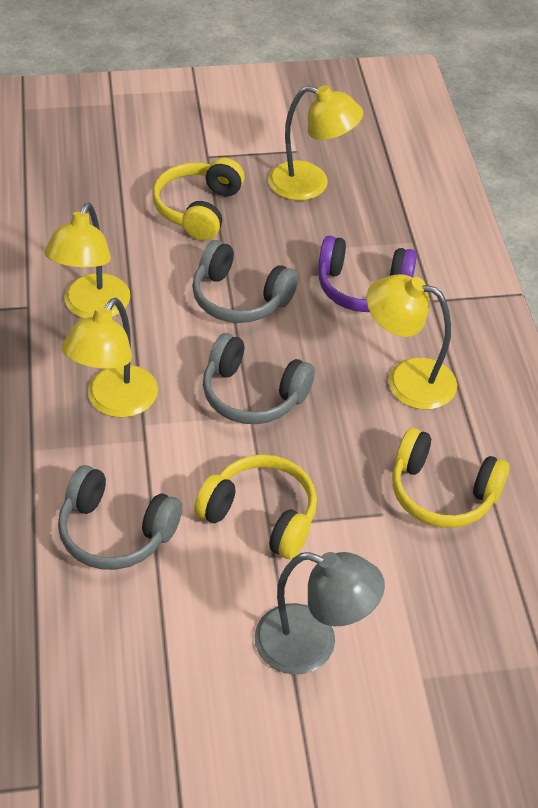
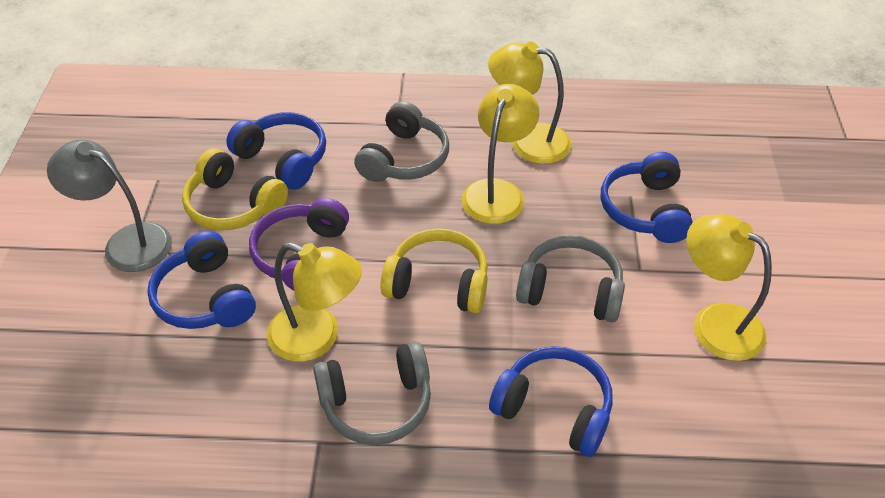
blue headphones: 0 -> 4
yellow headphones: 3 -> 2

